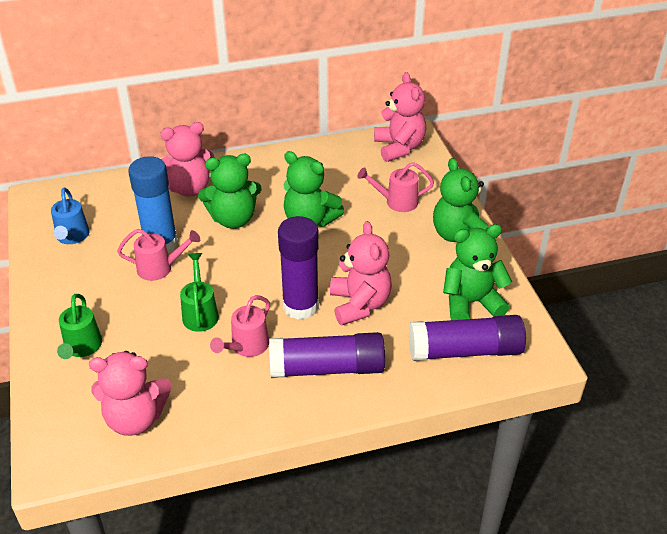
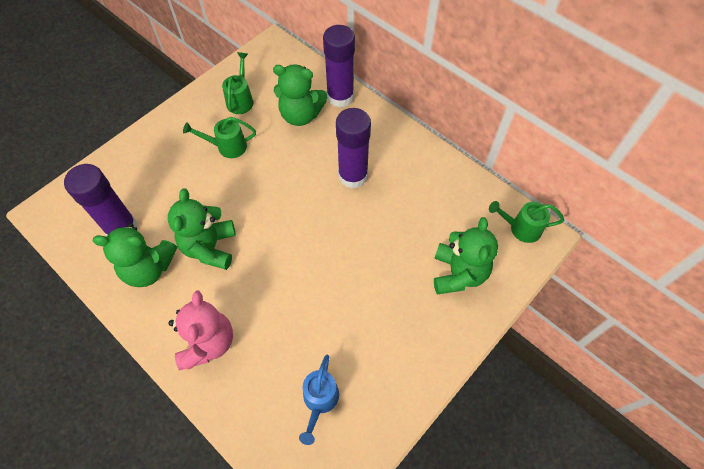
blue glue stick: 1 -> 0
green watering can: 2 -> 3
pink teddy bear: 4 -> 1
pink watering can: 3 -> 0

